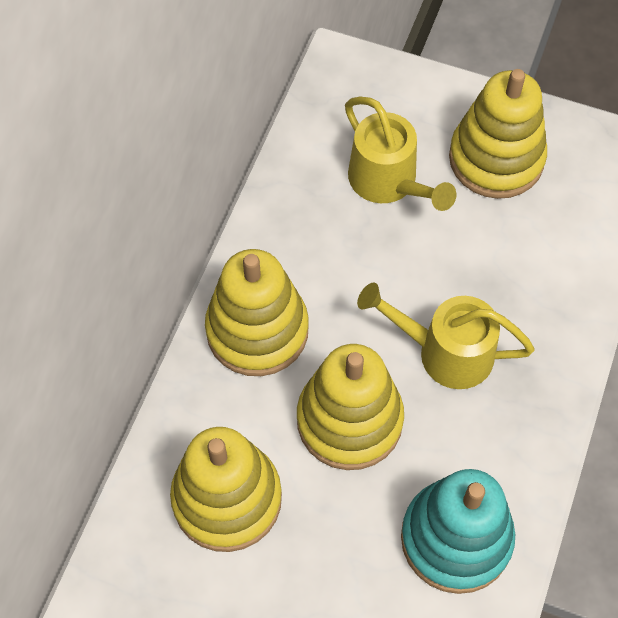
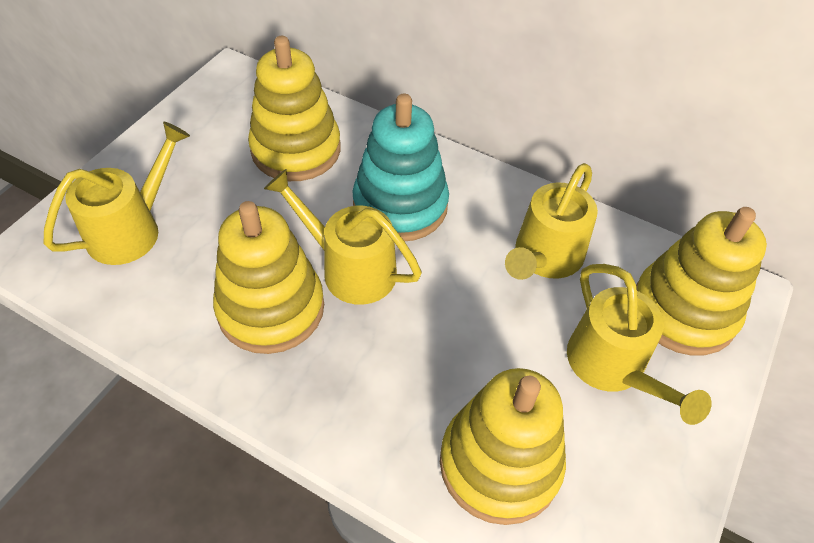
yellow watering can: 2 -> 4

